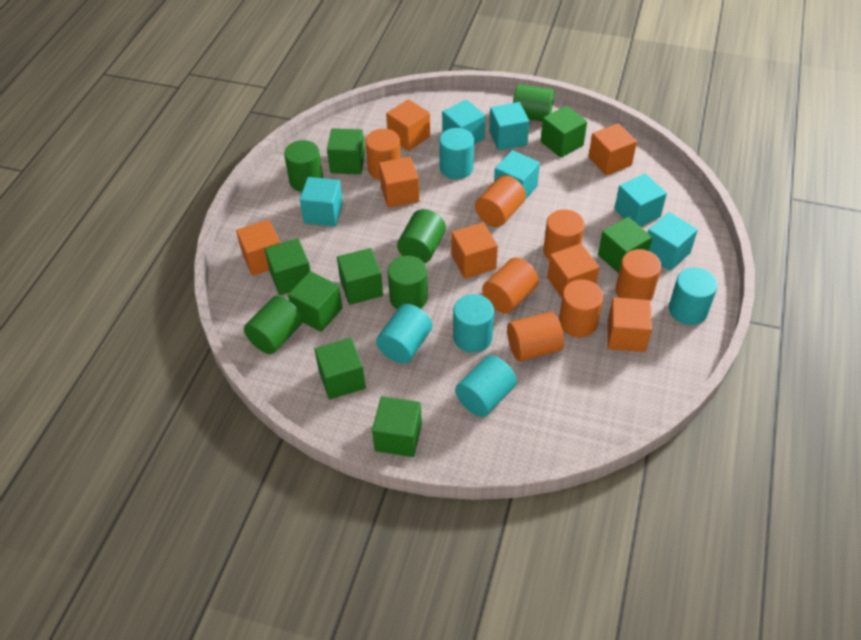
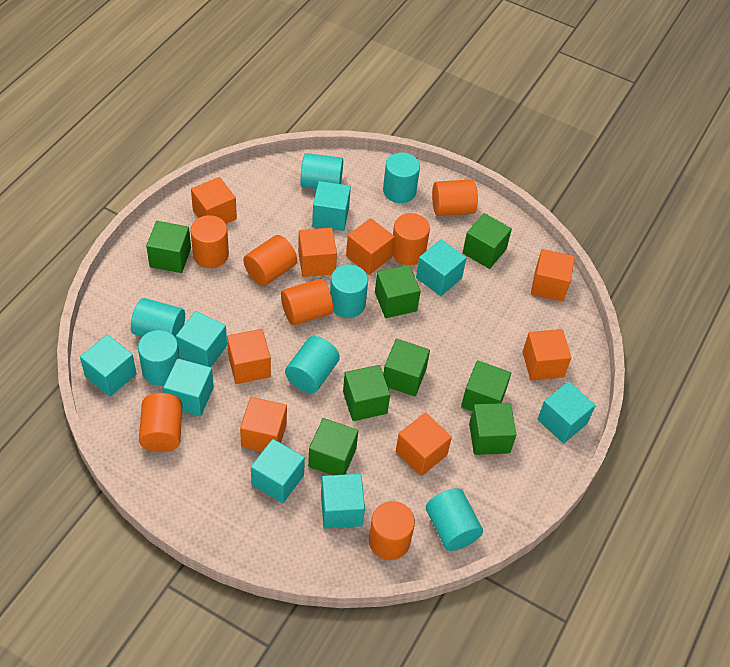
green cylinder: 5 -> 0
orange cube: 7 -> 8
turquoise cube: 6 -> 8
turquoise cylinder: 5 -> 7

